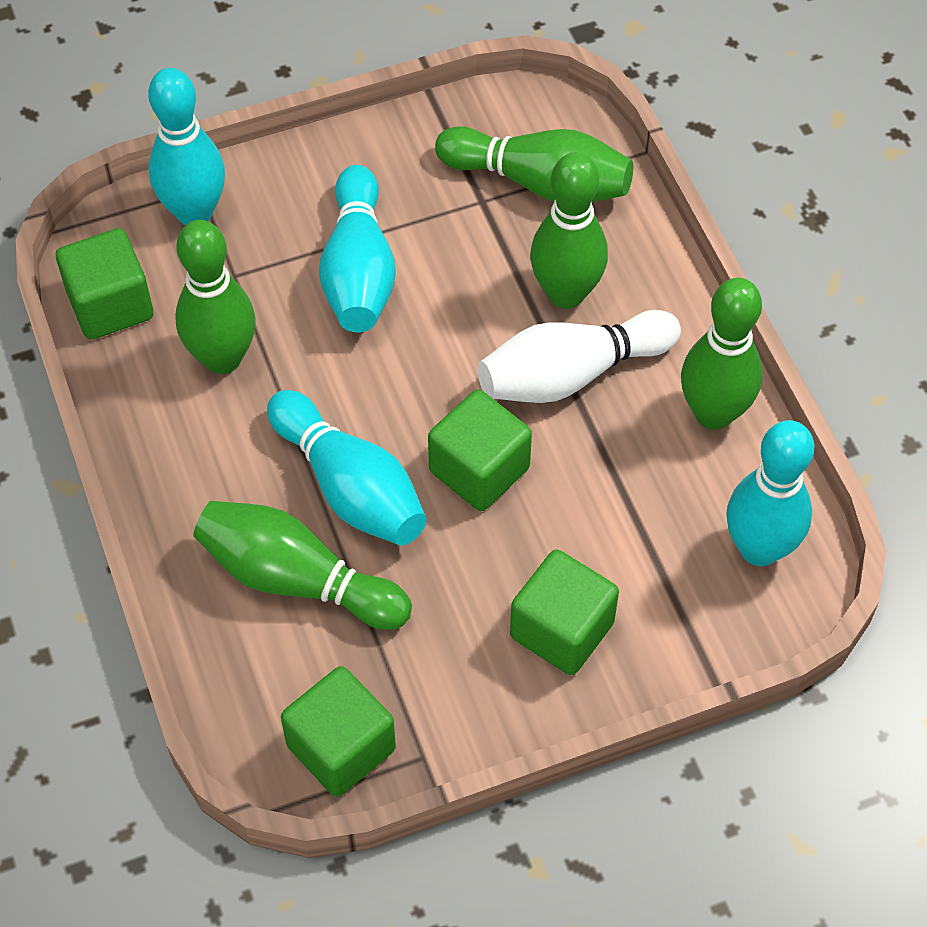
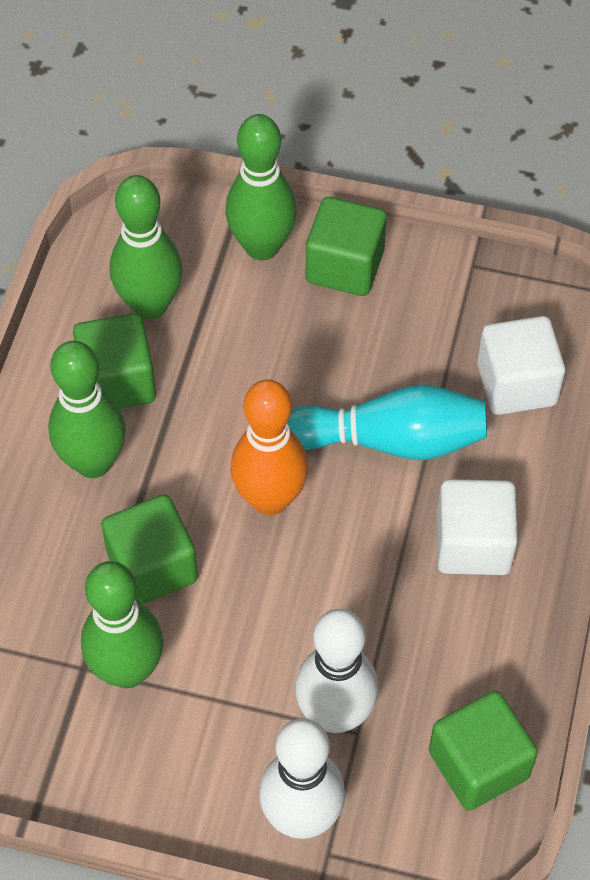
green bowling pin: 5 -> 4
orange bowling pin: 0 -> 1
turquoise bowling pin: 4 -> 1
white bowling pin: 1 -> 2
white cube: 0 -> 2

